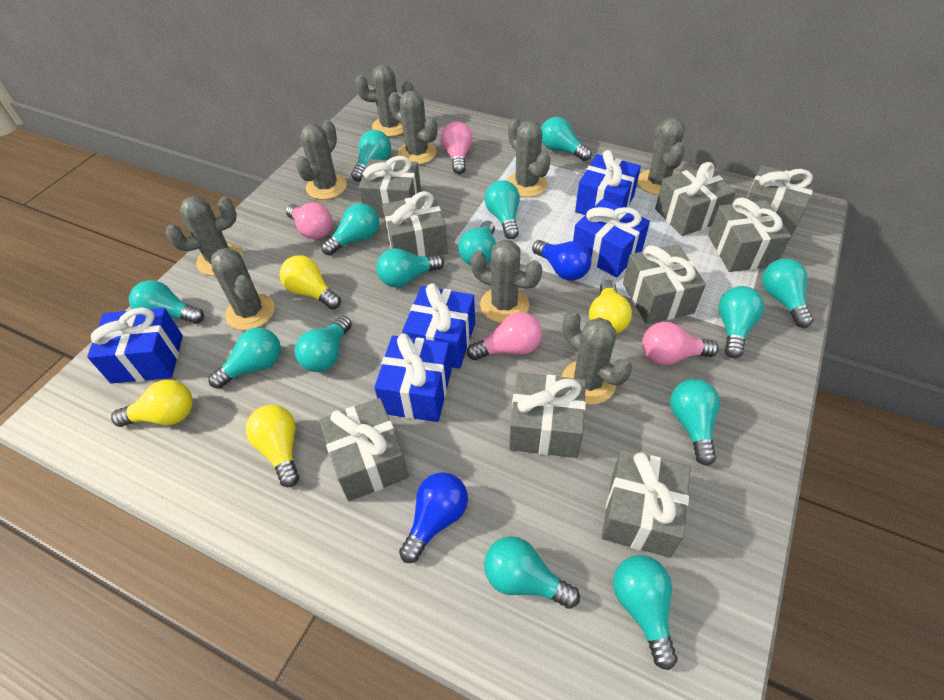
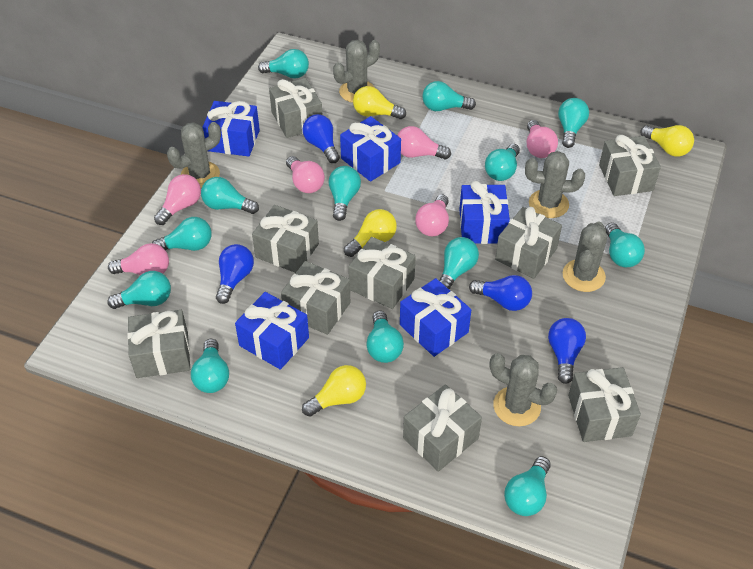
blue light bulb: 2 -> 4
grey cactus: 9 -> 5
pink light bulb: 4 -> 6
turquoise light bulb: 14 -> 13

